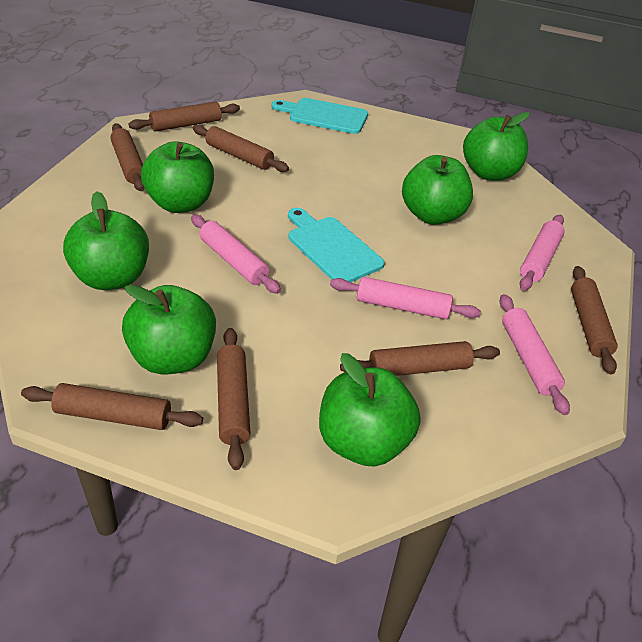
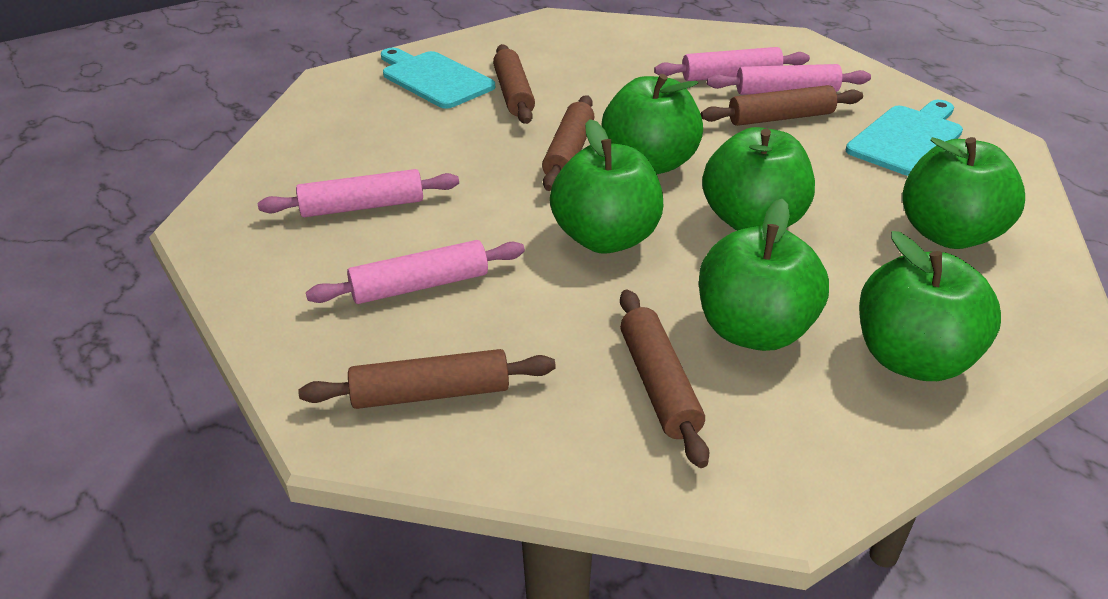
brown rolling pin: 7 -> 5

